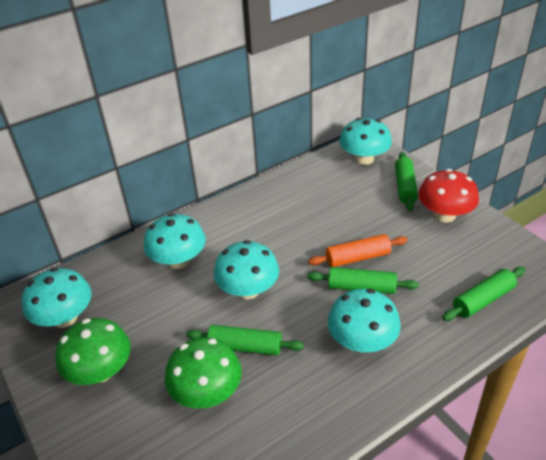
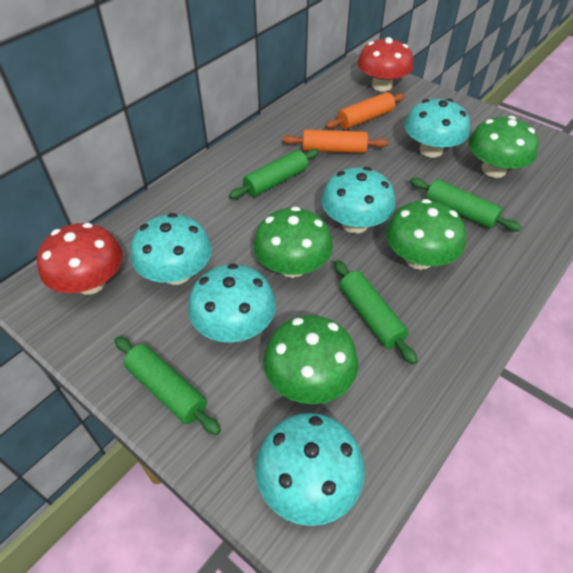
green mushroom: 2 -> 4
orange rolling pin: 1 -> 2
red mushroom: 1 -> 2

